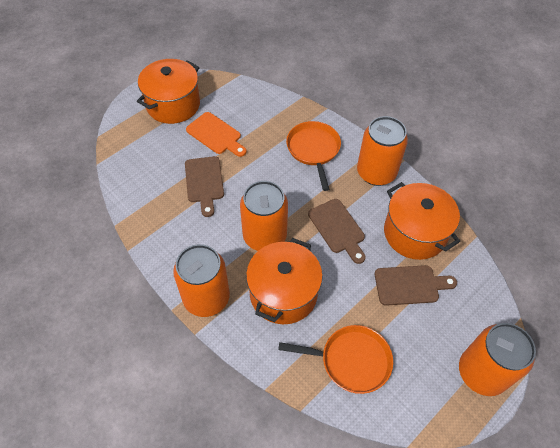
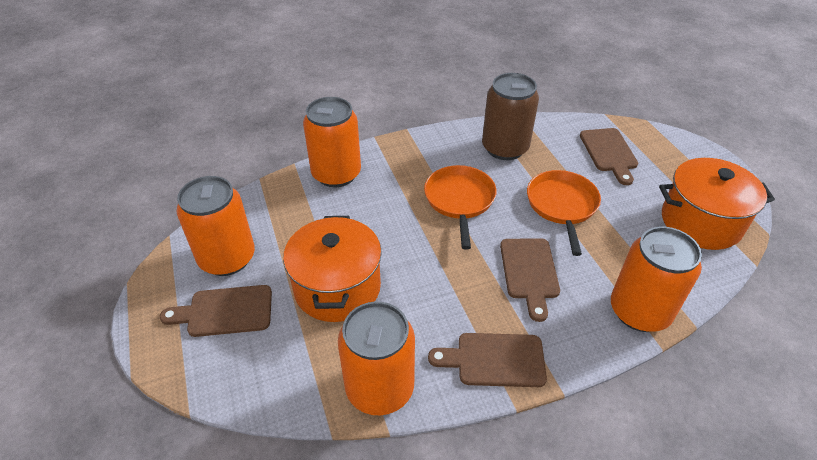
brown can: 0 -> 1
brown cutting board: 3 -> 4
orange cutting board: 1 -> 0
orange pot: 3 -> 2

